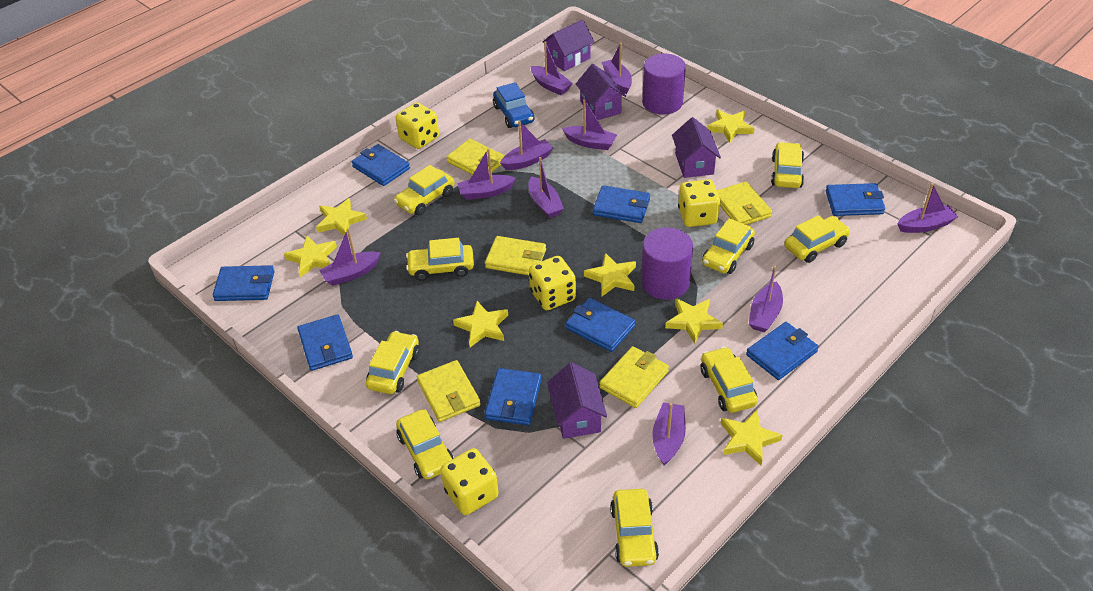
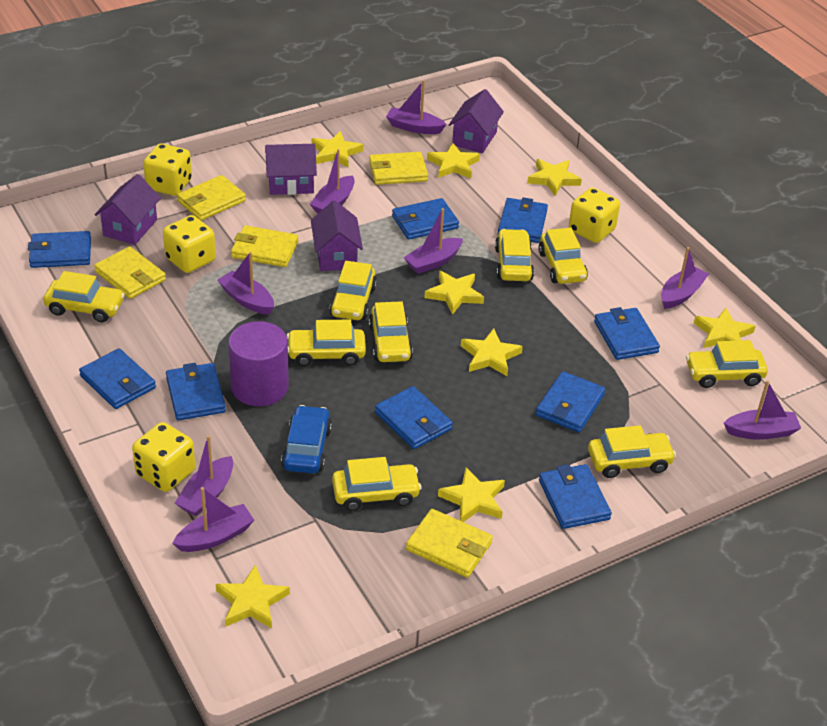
blue wallet: 8 -> 9
purple boat: 10 -> 8
purple cylinder: 2 -> 1
yellow star: 7 -> 8

